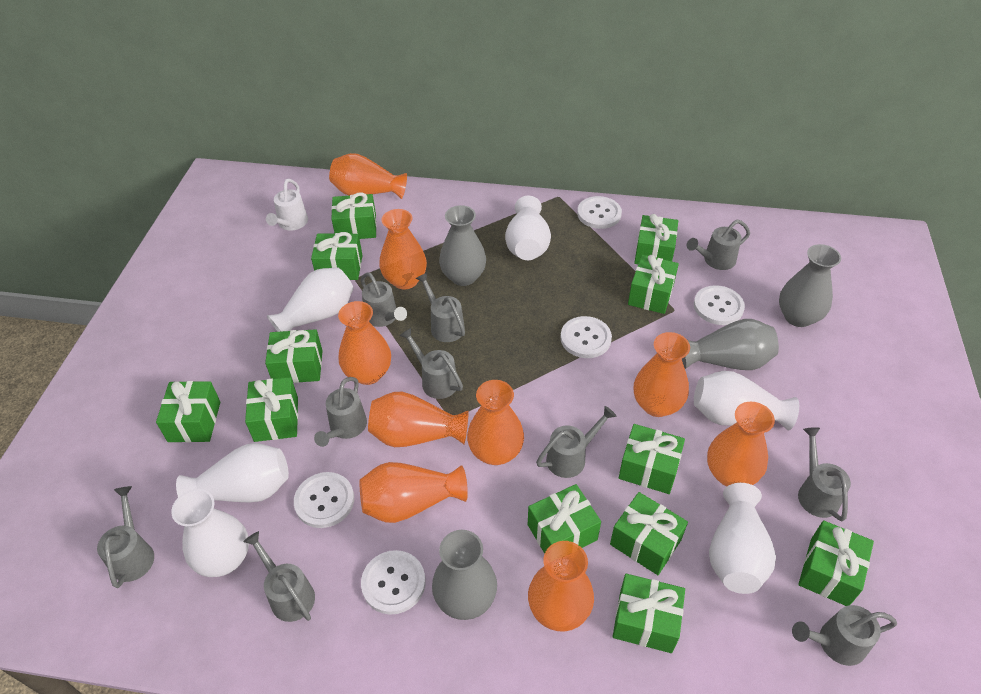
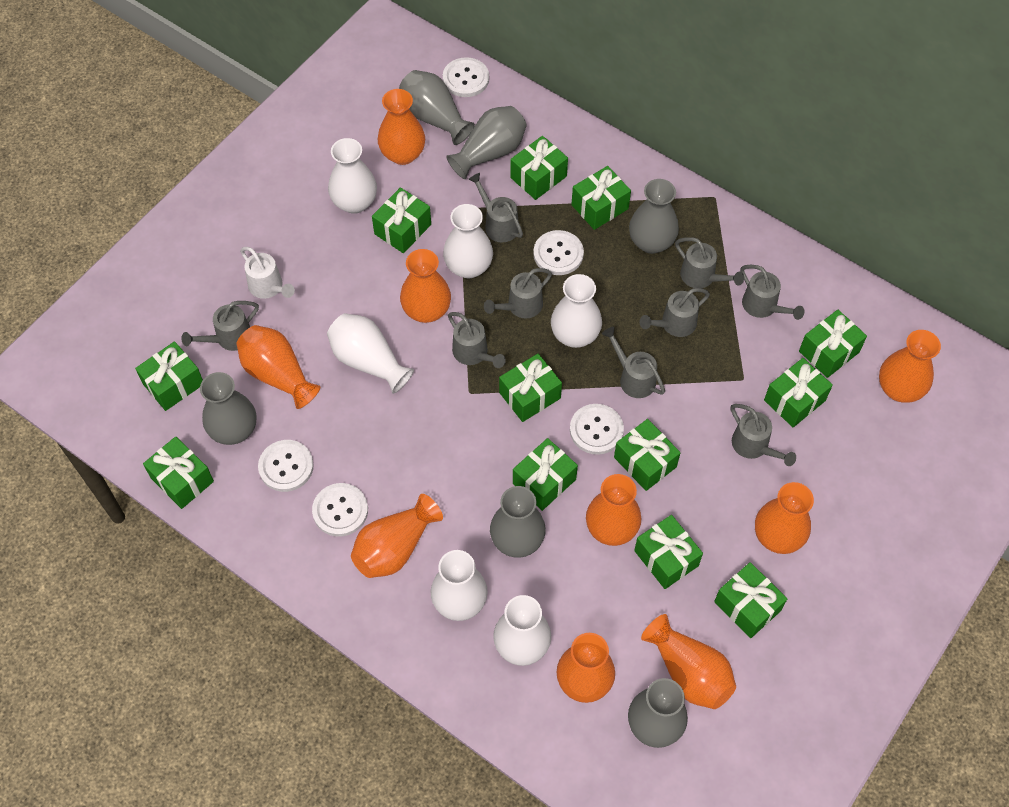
grey vase: 4 -> 6
grey watering can: 10 -> 9

